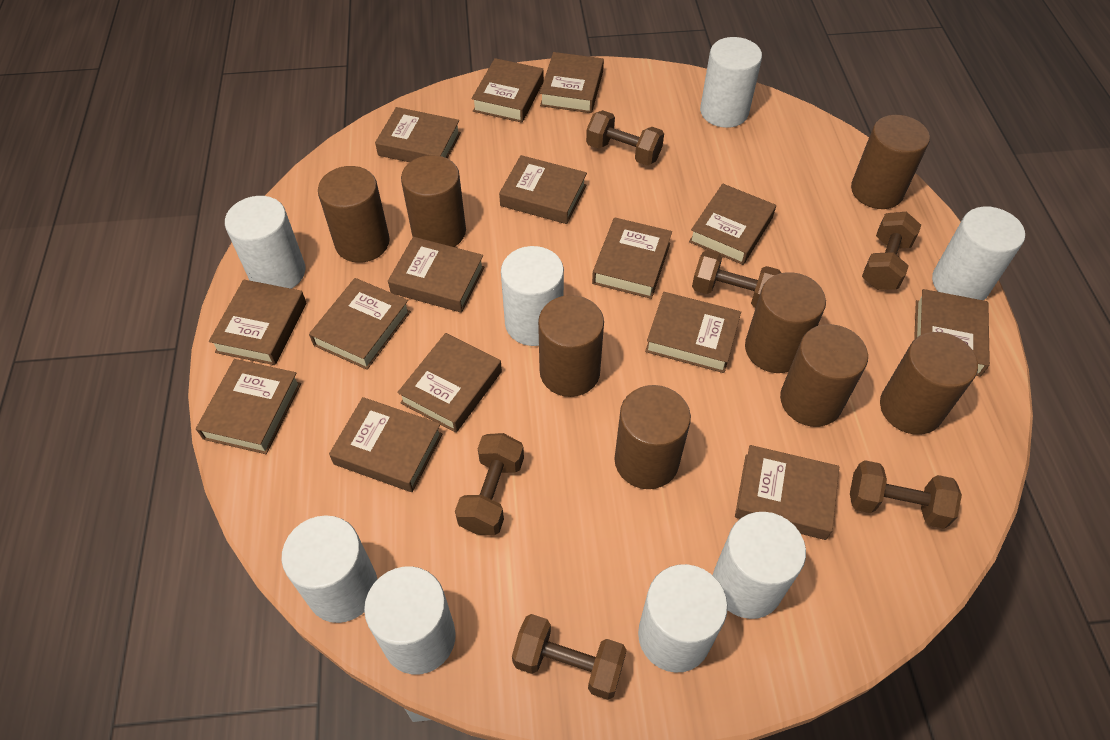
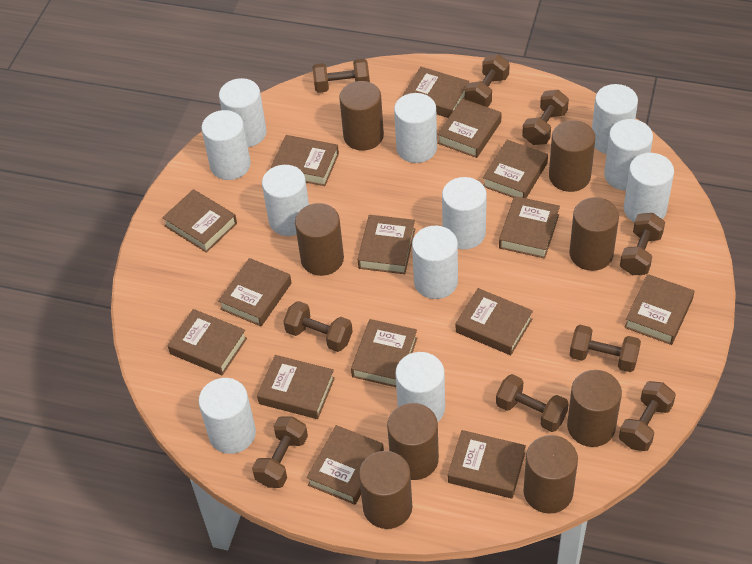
brown dumbbell: 6 -> 9
white cylinder: 8 -> 11

